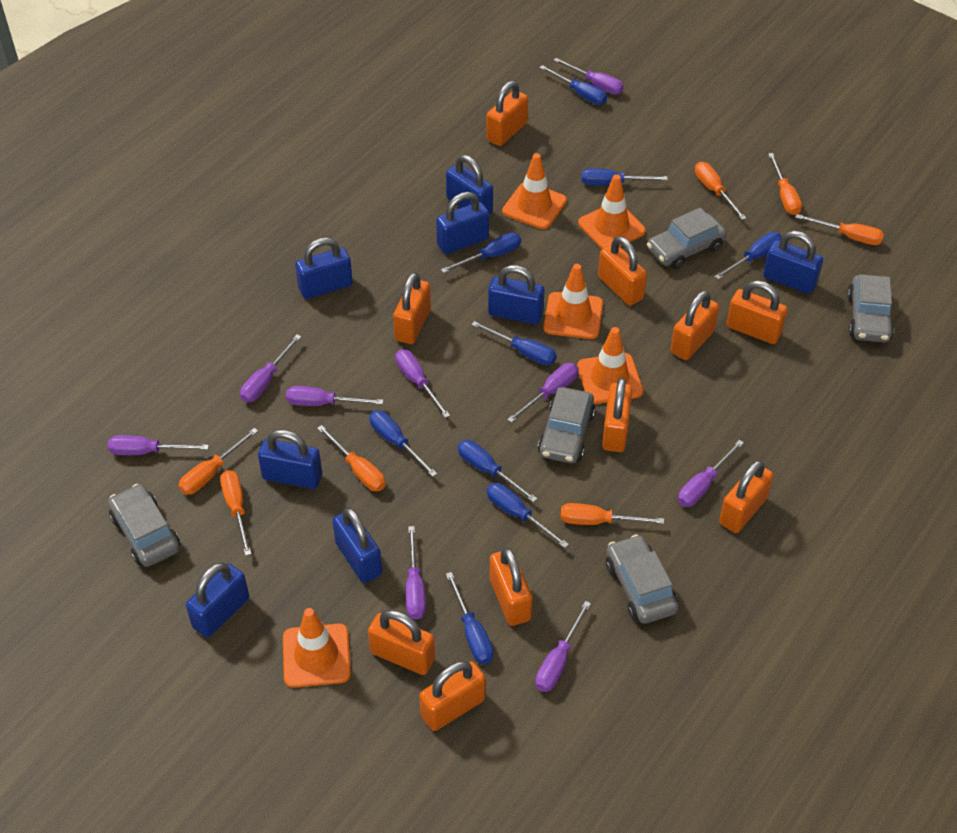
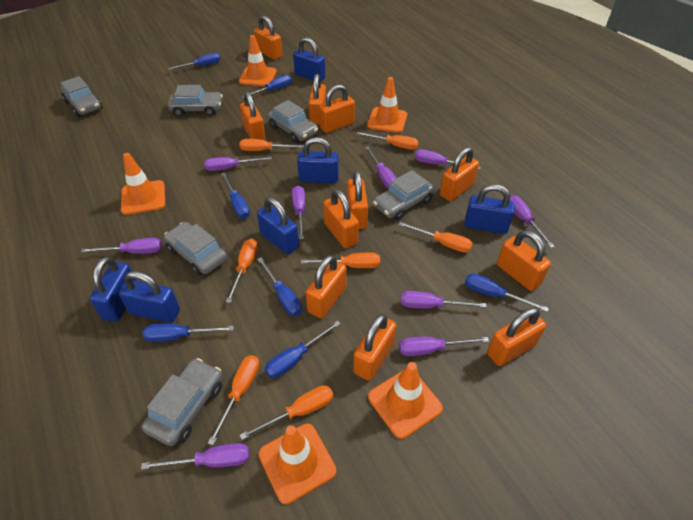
blue padlock: 8 -> 6
blue screwdriver: 9 -> 7
grey car: 5 -> 6
orange padlock: 10 -> 11

